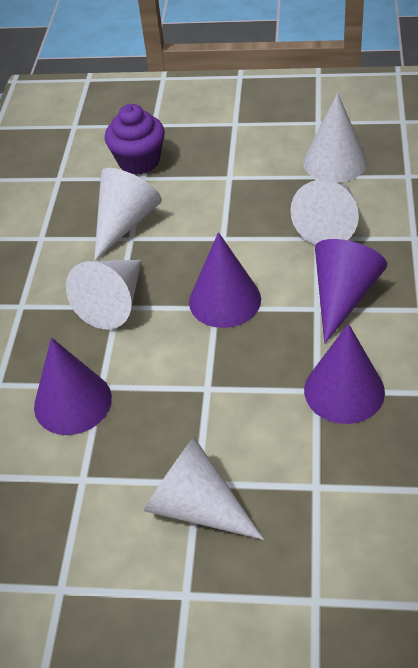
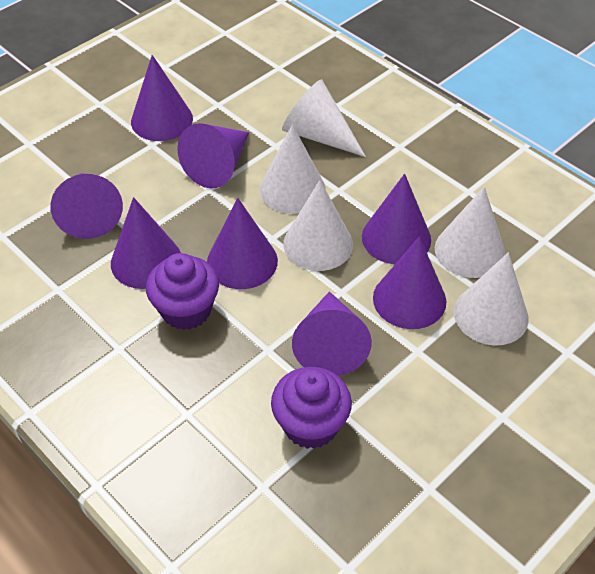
purple cone: 4 -> 8
purple cupcake: 1 -> 2

